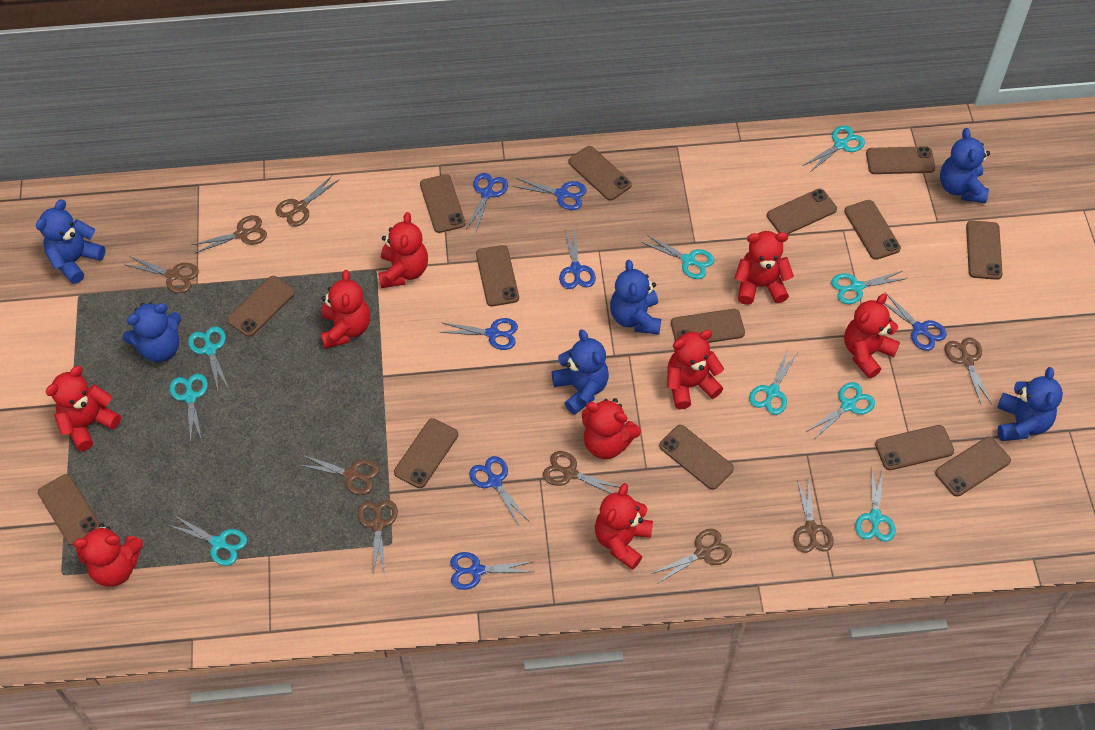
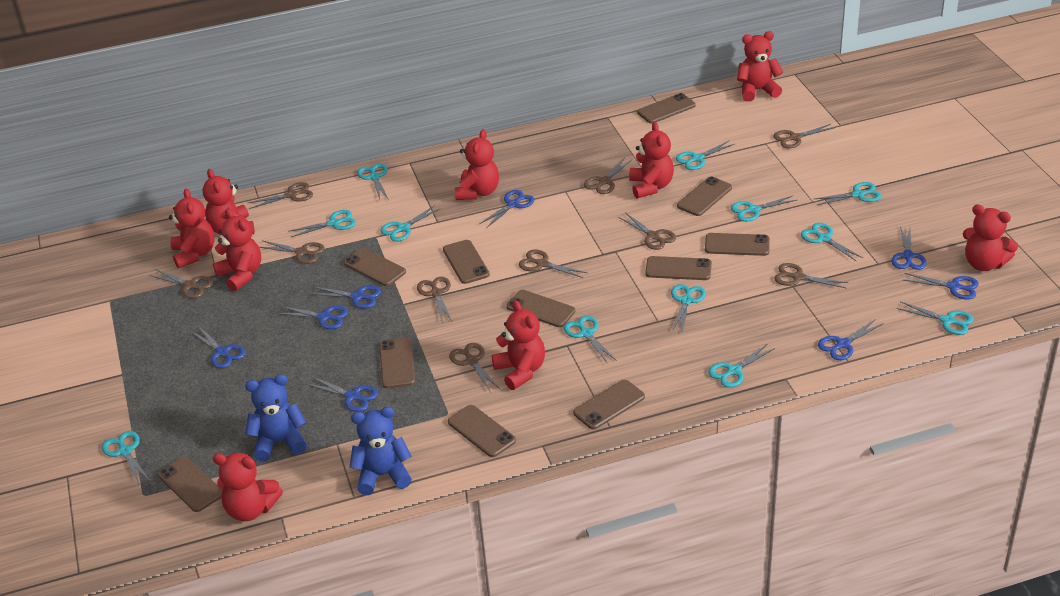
blue scissors: 7 -> 8
blue teddy bear: 6 -> 2
brown phone: 14 -> 11
brown scissors: 9 -> 10
turquoise scissors: 9 -> 12

